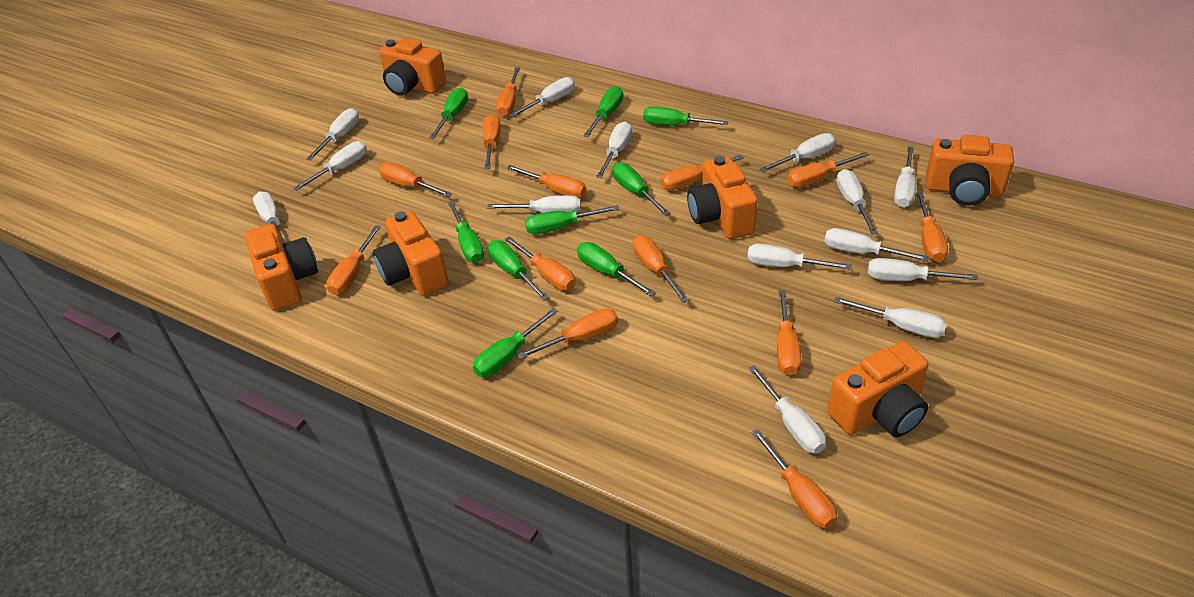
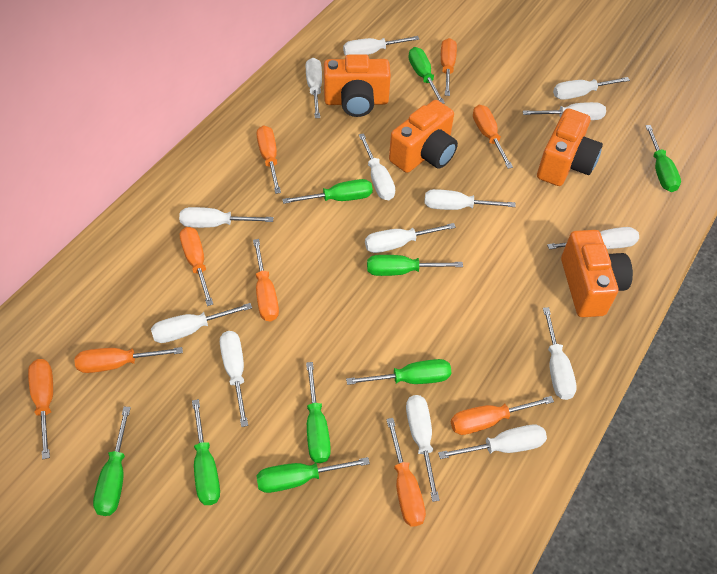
orange camera: 6 -> 4
orange screwdriver: 13 -> 9

